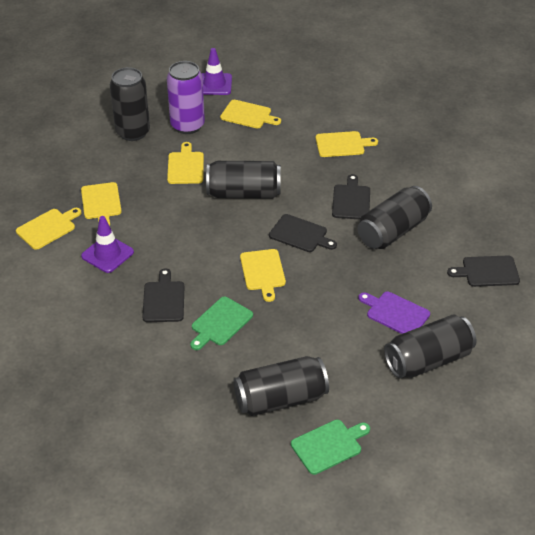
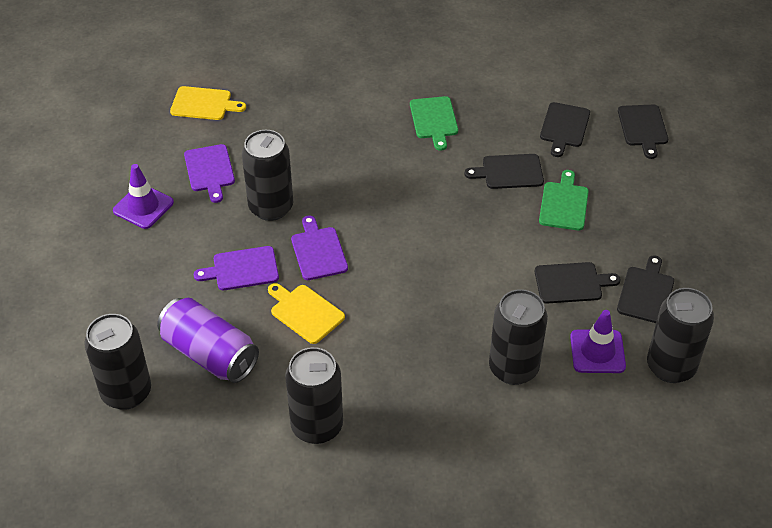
black cutting board: 4 -> 5
purple cutting board: 1 -> 3
yellow cutting board: 6 -> 2

